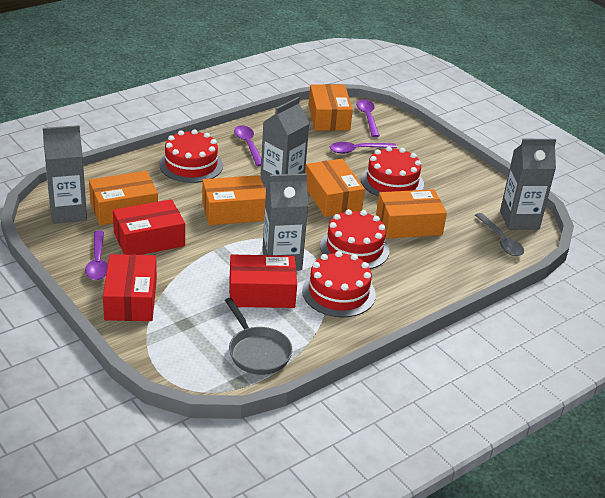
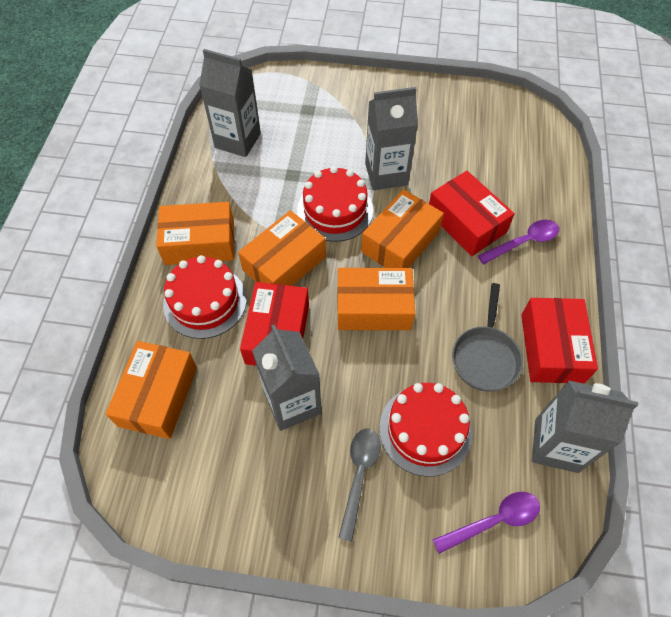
purple spoon: 4 -> 2
red cake: 4 -> 3

